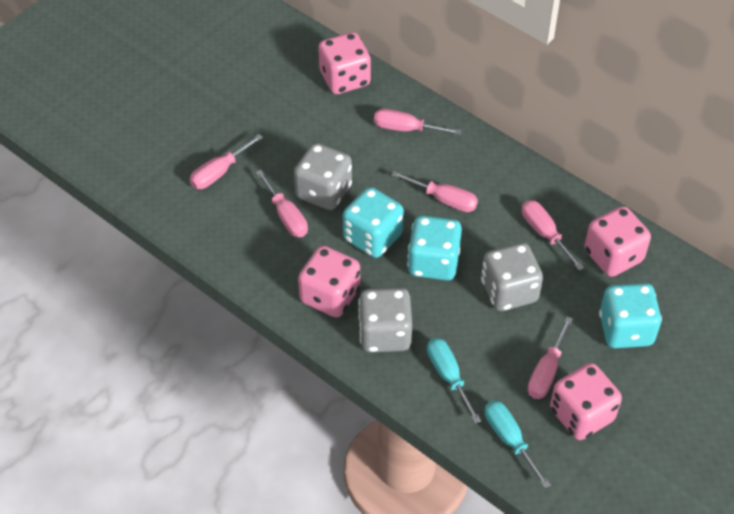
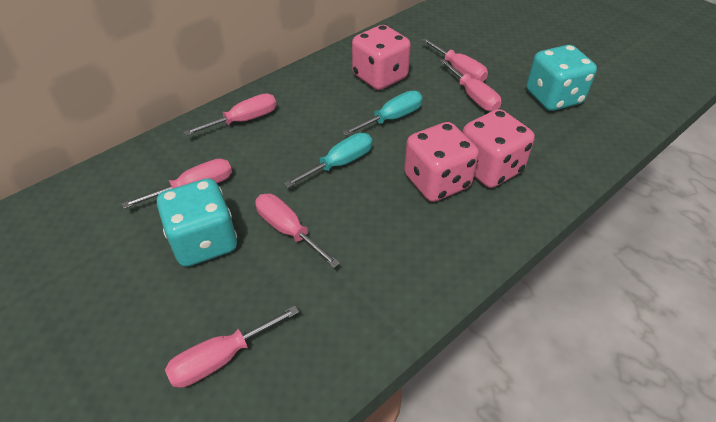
grey dice: 3 -> 0
pink dice: 4 -> 3
turquoise dice: 3 -> 2

